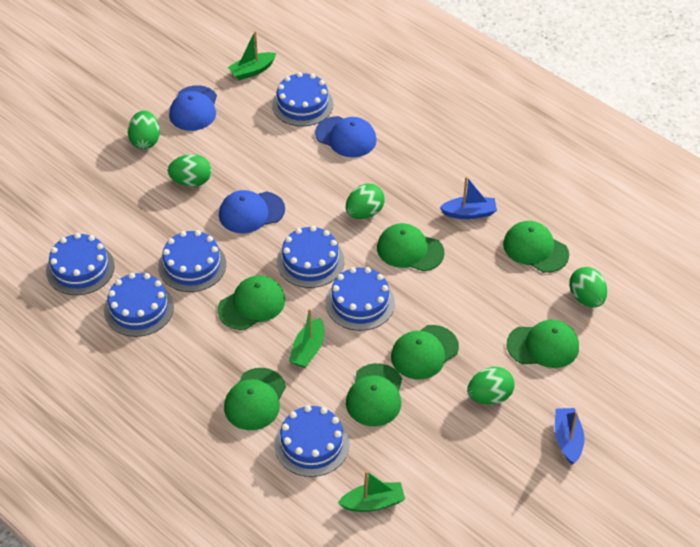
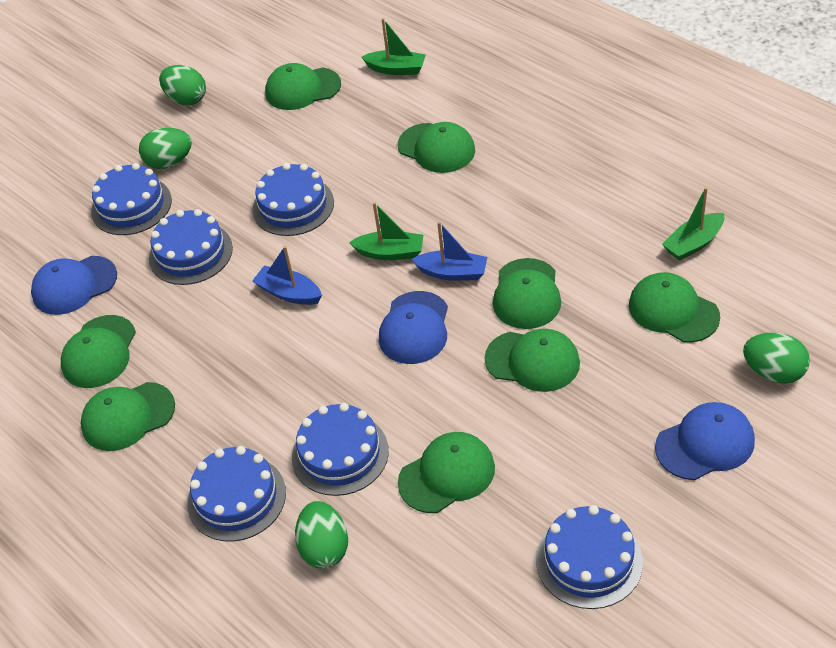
blue cake: 7 -> 6
green cap: 7 -> 8
green egg: 5 -> 4

